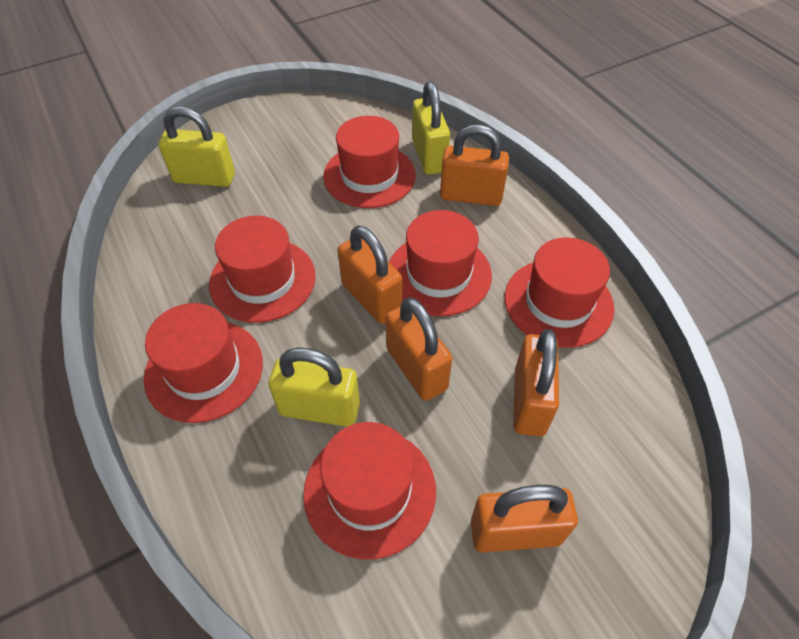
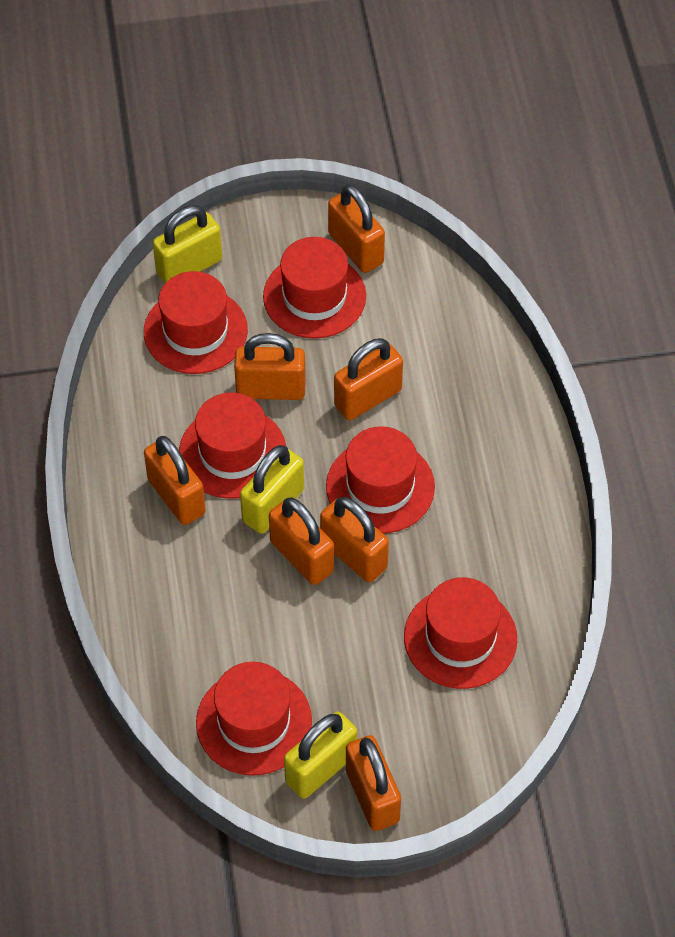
orange padlock: 5 -> 7

